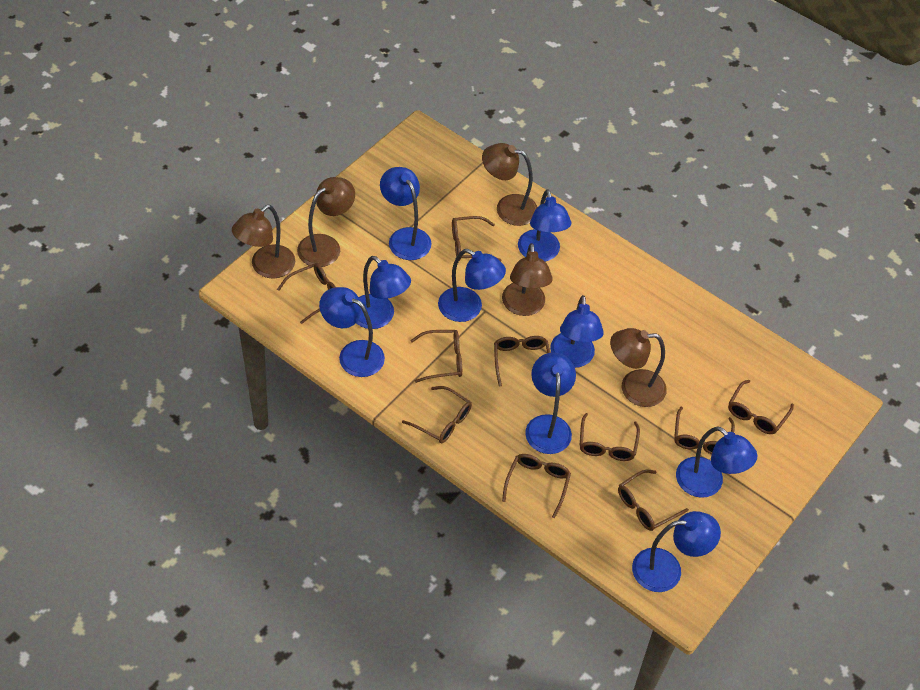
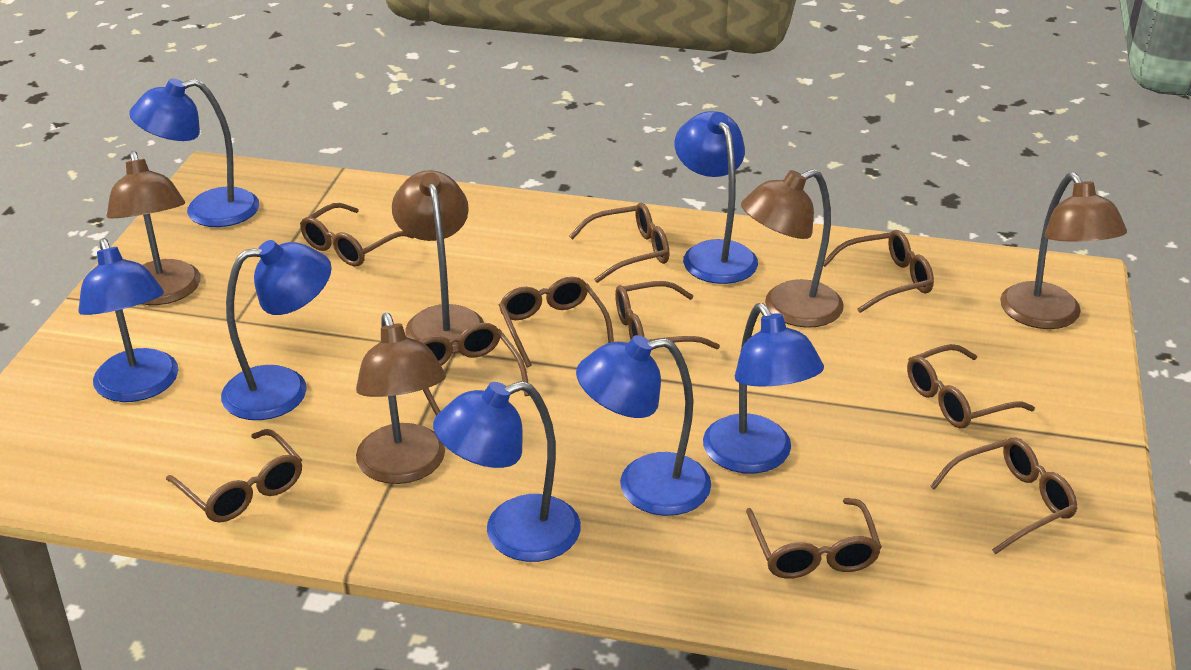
blue lamp: 9 -> 7

